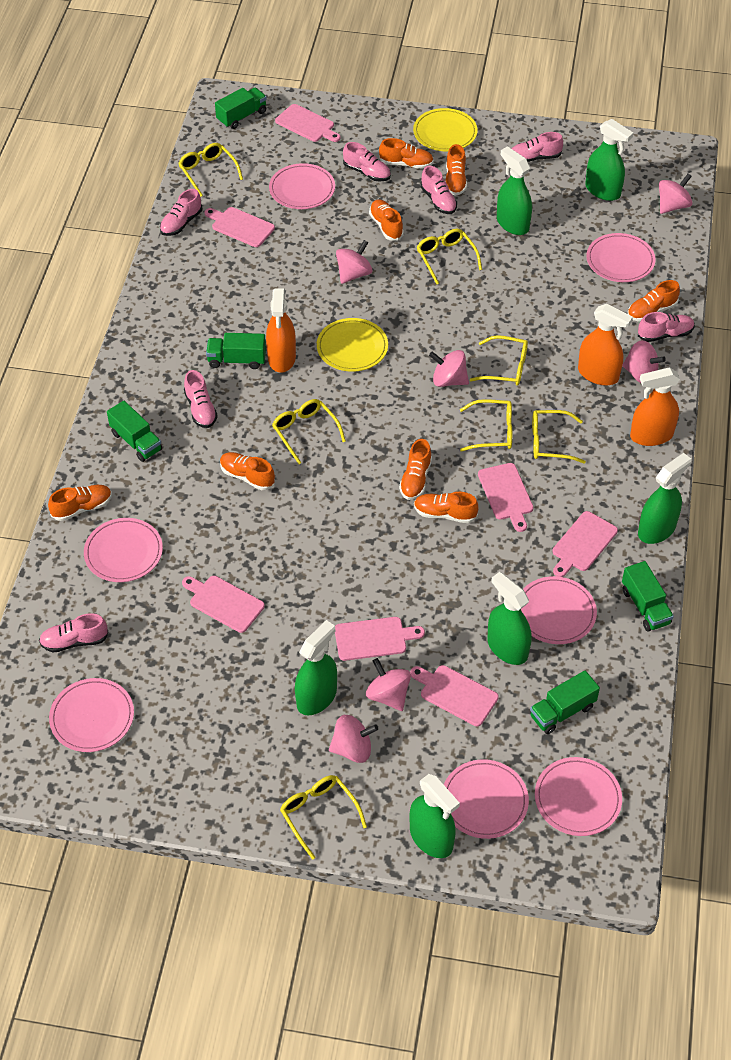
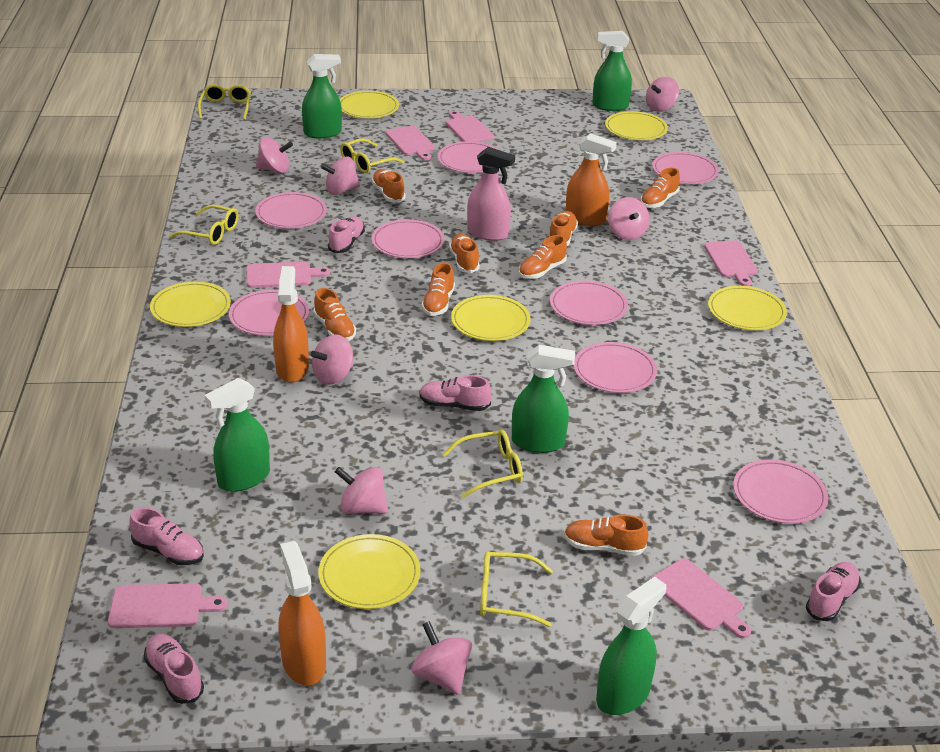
green spray bottle: 6 -> 5
green truck: 5 -> 0
pink cutting board: 7 -> 6
pink plate: 7 -> 8
pink shoe: 7 -> 5
pink spinning top: 6 -> 7
pink spray bottle: 0 -> 1
yellow glasses: 7 -> 5
yellow plate: 2 -> 6

